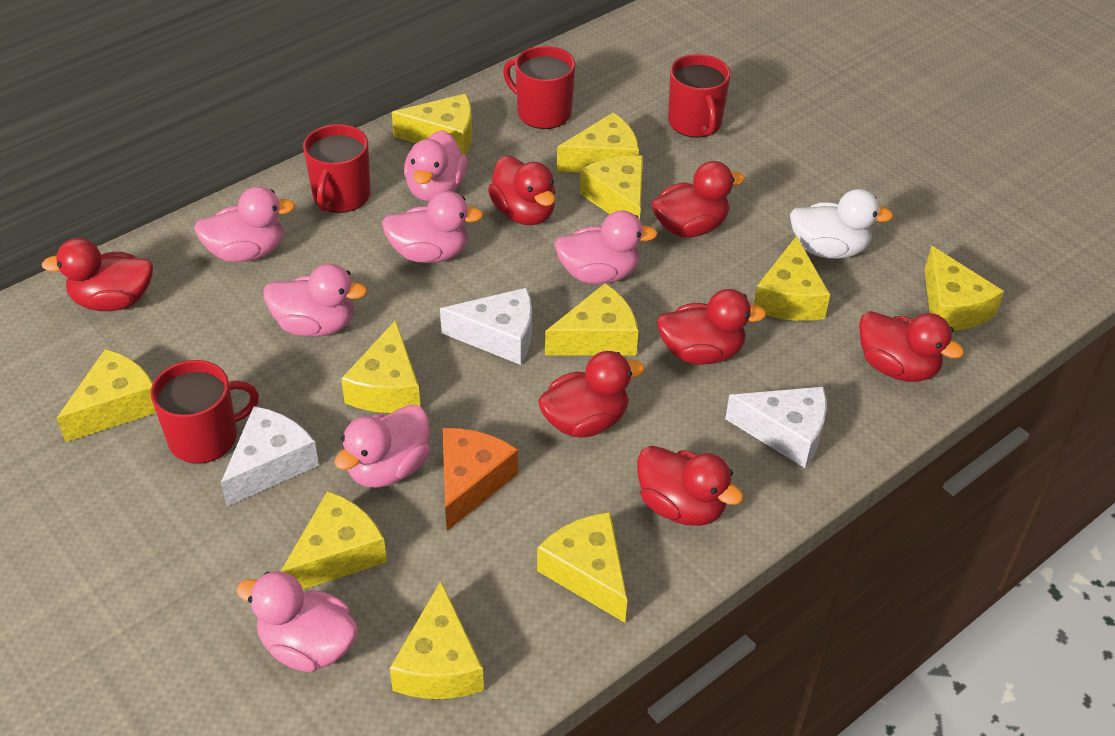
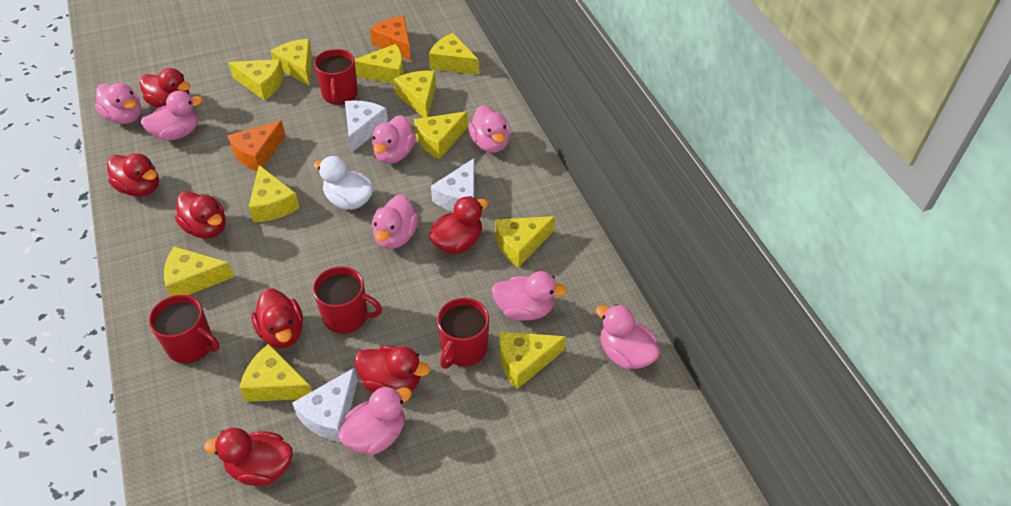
orange cheese: 1 -> 2
pink duck: 7 -> 8

